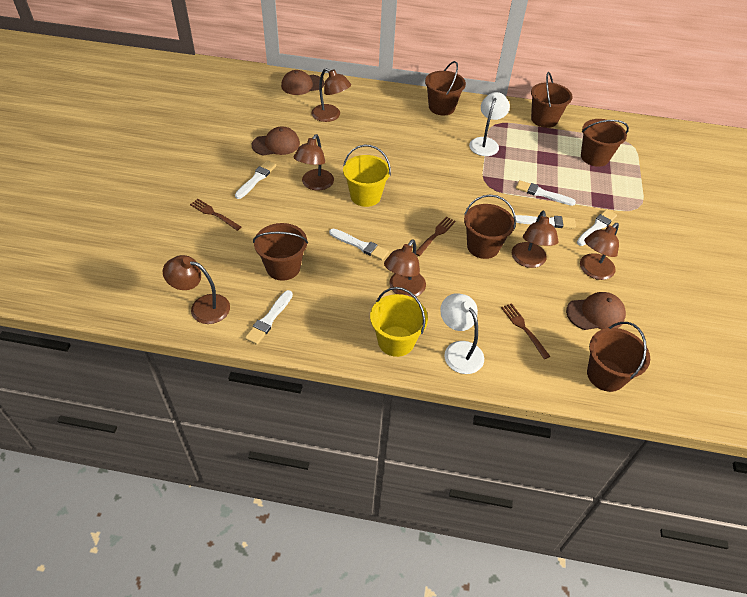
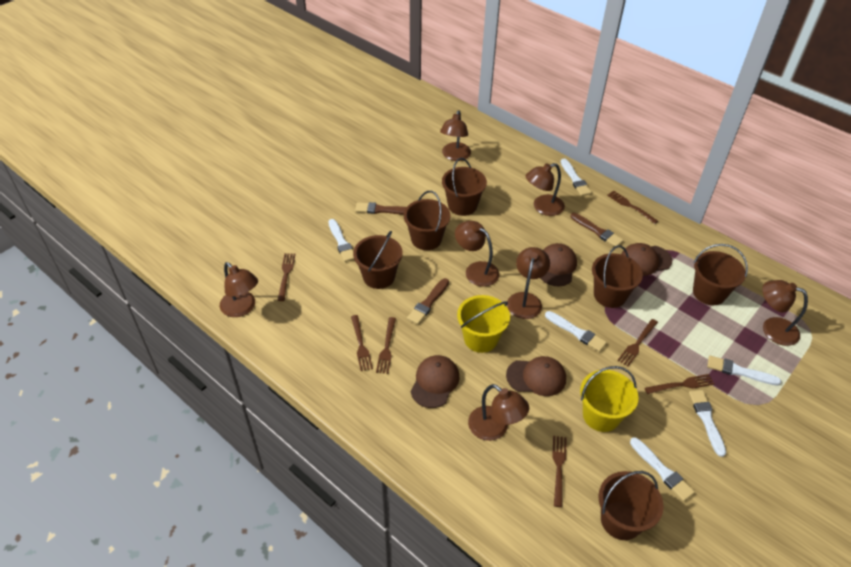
brown brush: 0 -> 3
brown cap: 3 -> 4
brown fork: 3 -> 7
brown lamp: 6 -> 7
white lamp: 2 -> 0

